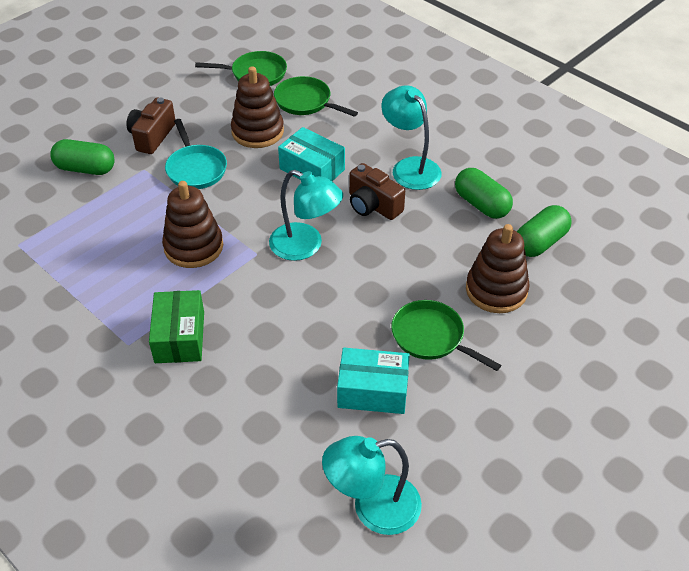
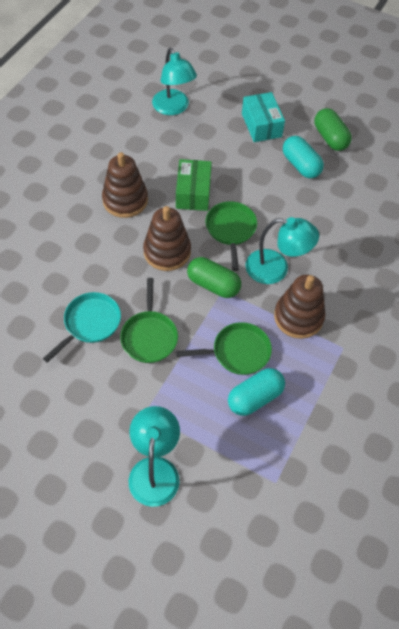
brown camera: 2 -> 0
green capsule: 3 -> 2
turquoise box: 2 -> 1
turquoise capsule: 0 -> 2

